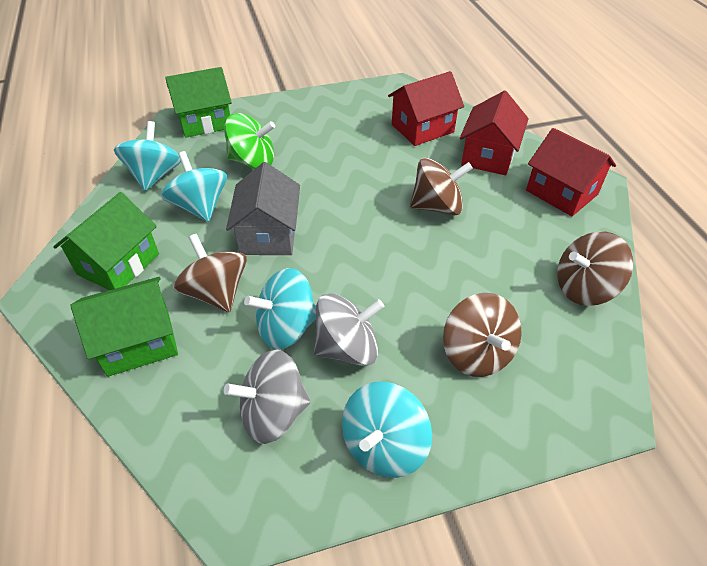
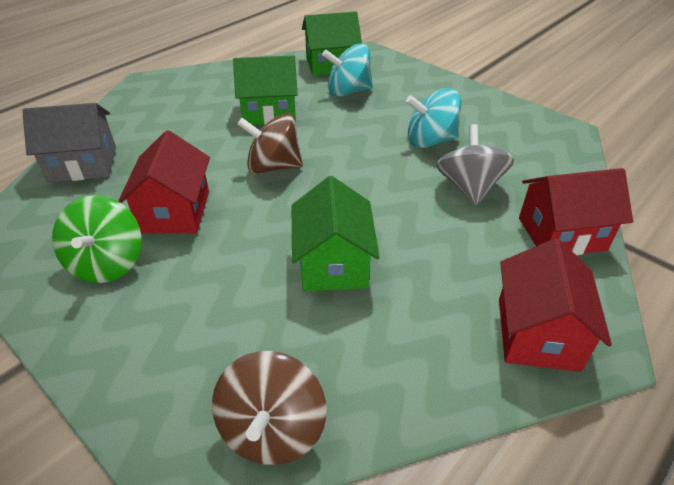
brown spinning top: 4 -> 2
grey spinning top: 2 -> 1
turquoise spinning top: 4 -> 2

